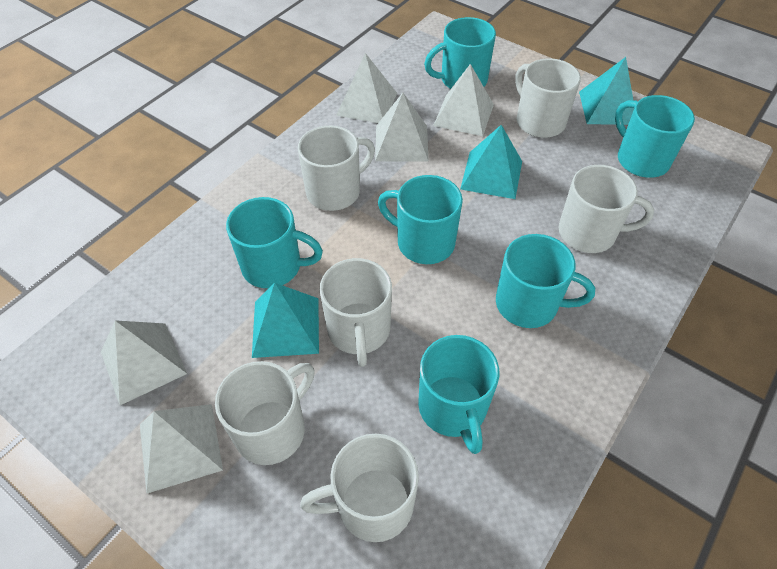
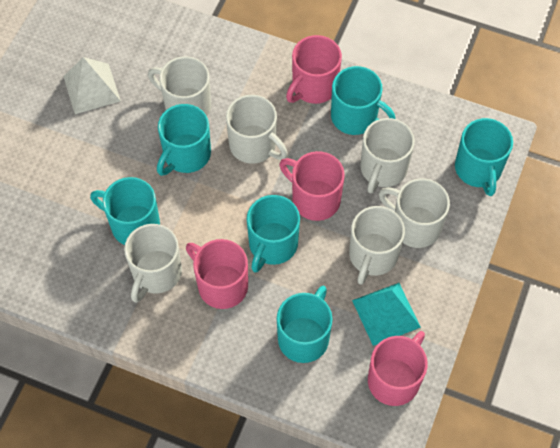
pink mug: 0 -> 4
turquoise pyramid: 3 -> 1
white pyramid: 5 -> 1

